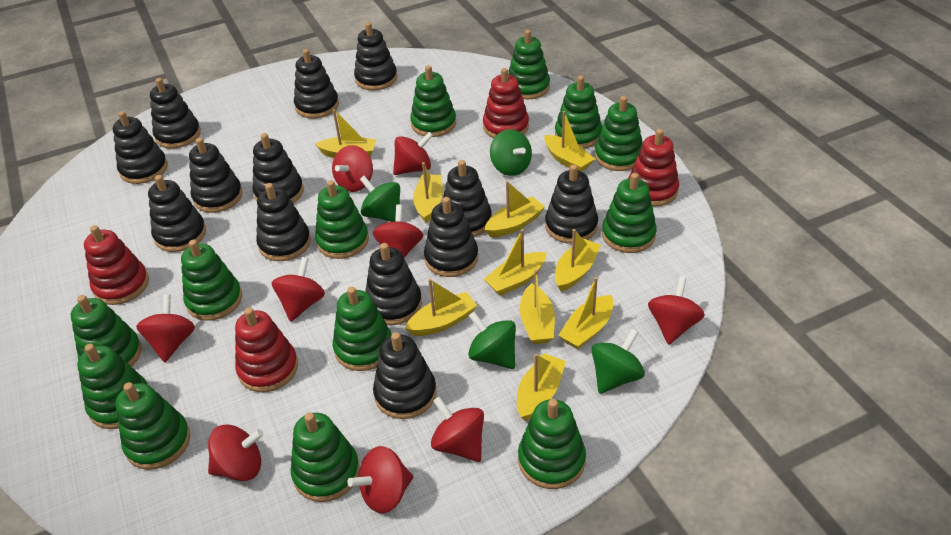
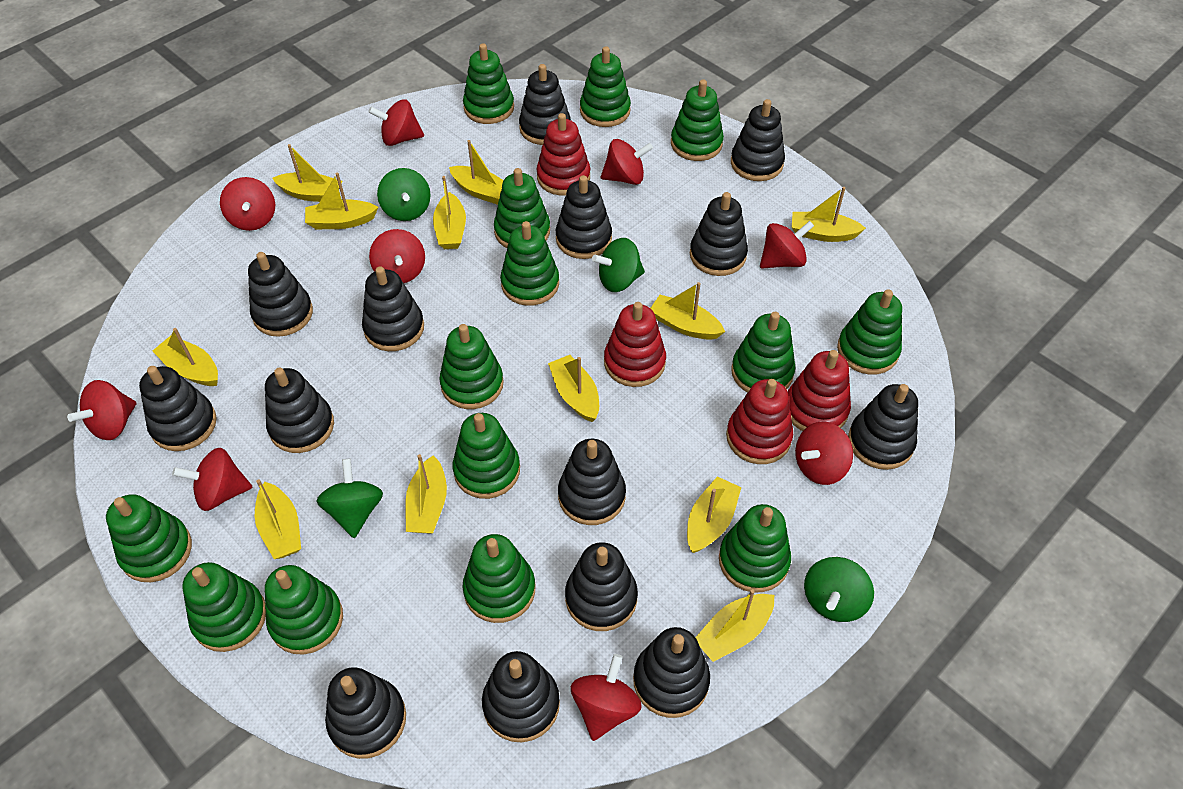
black stacking toy: 13 -> 14
green stacking toy: 13 -> 14
yellow boat: 10 -> 12

